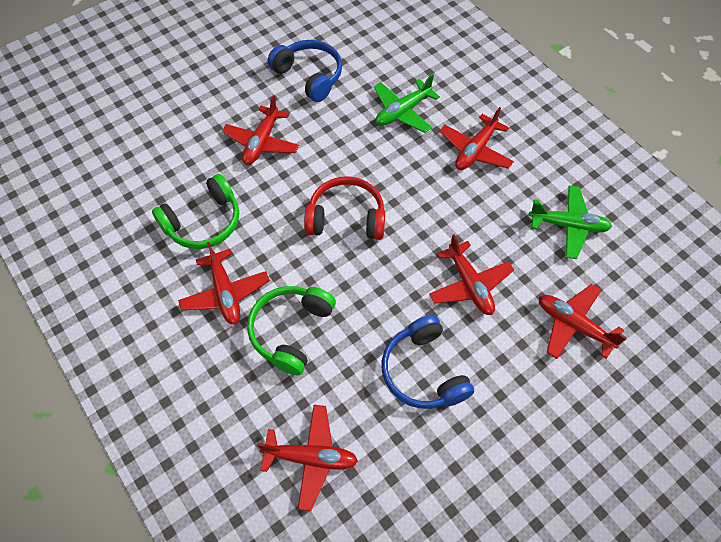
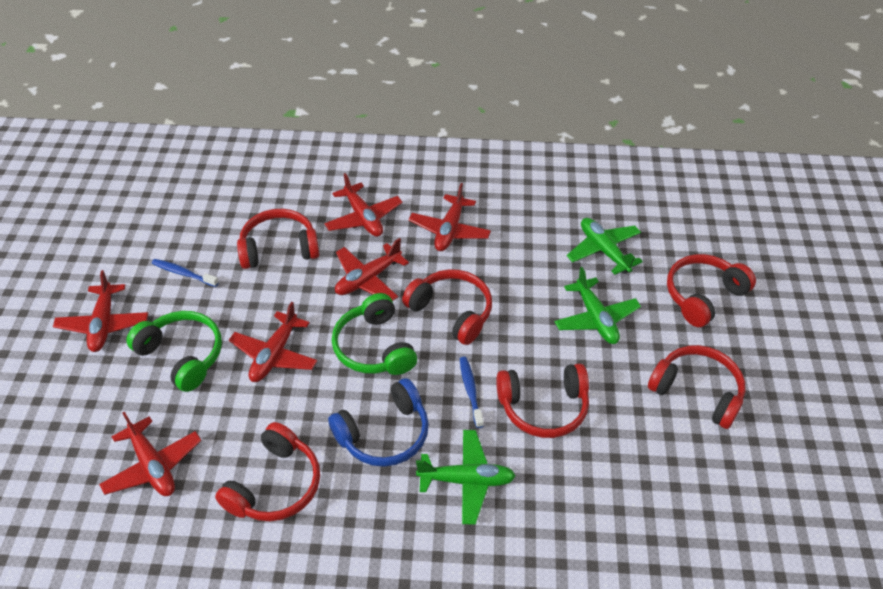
blue headphones: 2 -> 1
blue toothbrush: 0 -> 2
green plane: 2 -> 3
red headphones: 1 -> 6

